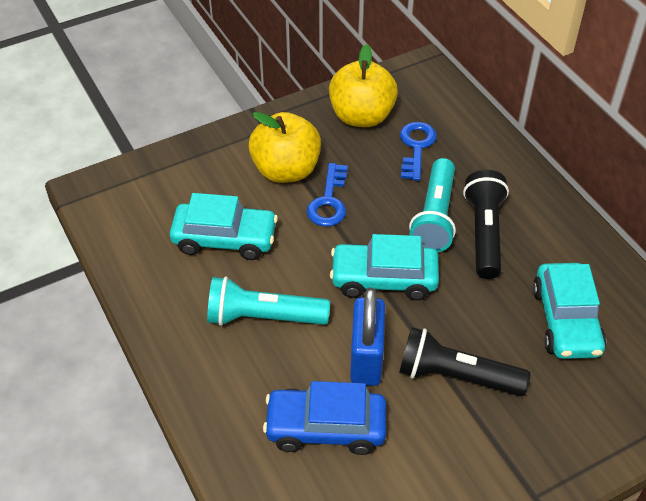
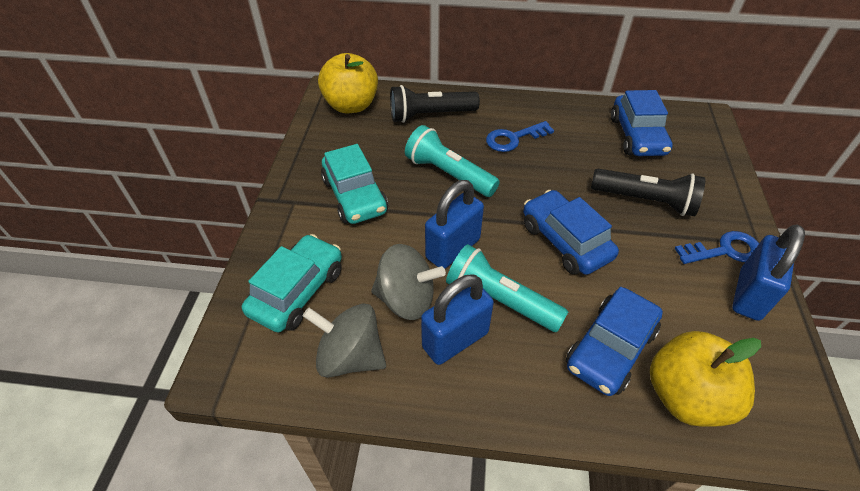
blue car: 1 -> 3
blue padlock: 1 -> 3
grey spinning top: 0 -> 2
turquoise car: 3 -> 2

